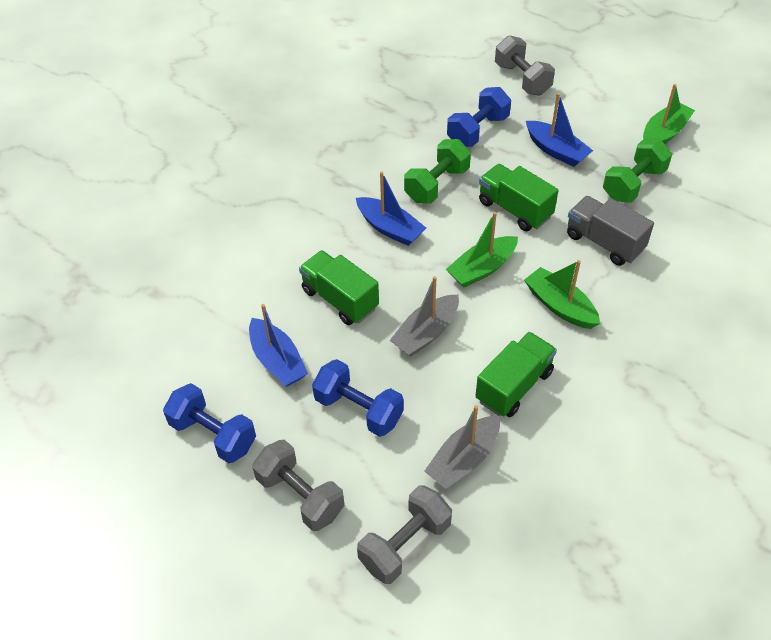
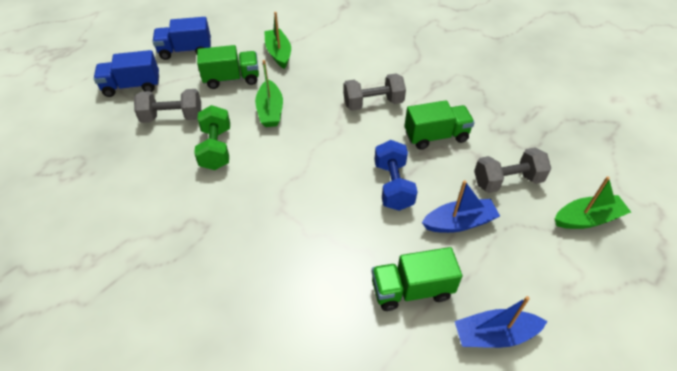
blue boat: 3 -> 2
blue dumbbell: 3 -> 1
blue truck: 0 -> 2
green dumbbell: 2 -> 1
grey boat: 2 -> 0
grey truck: 1 -> 0

